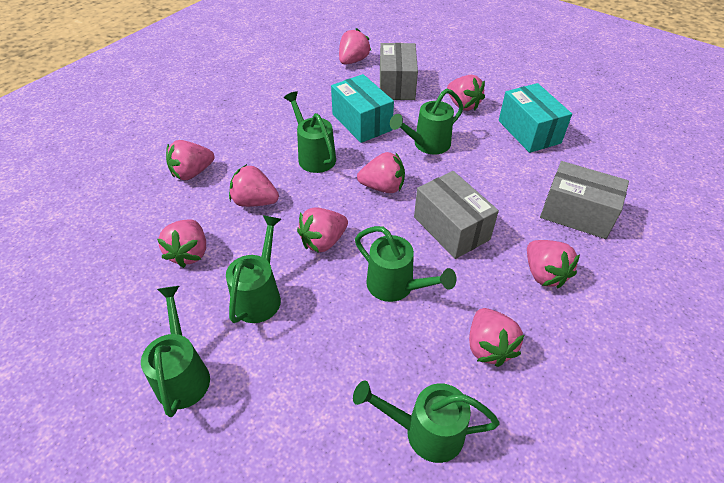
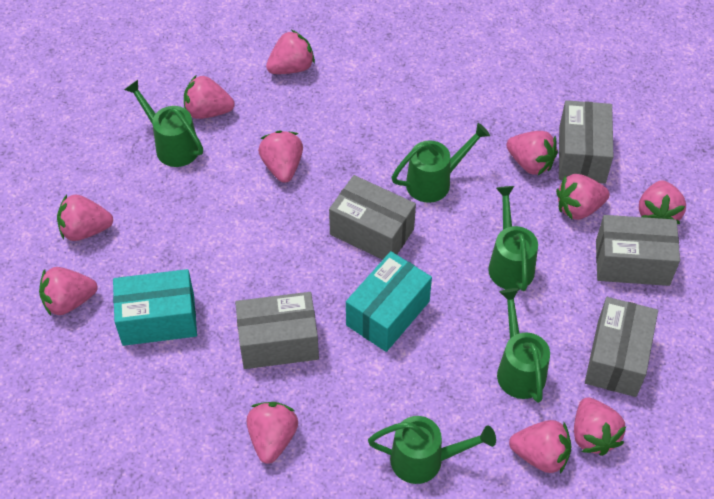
green watering can: 6 -> 5
grey box: 3 -> 5
pink strawberry: 9 -> 11

